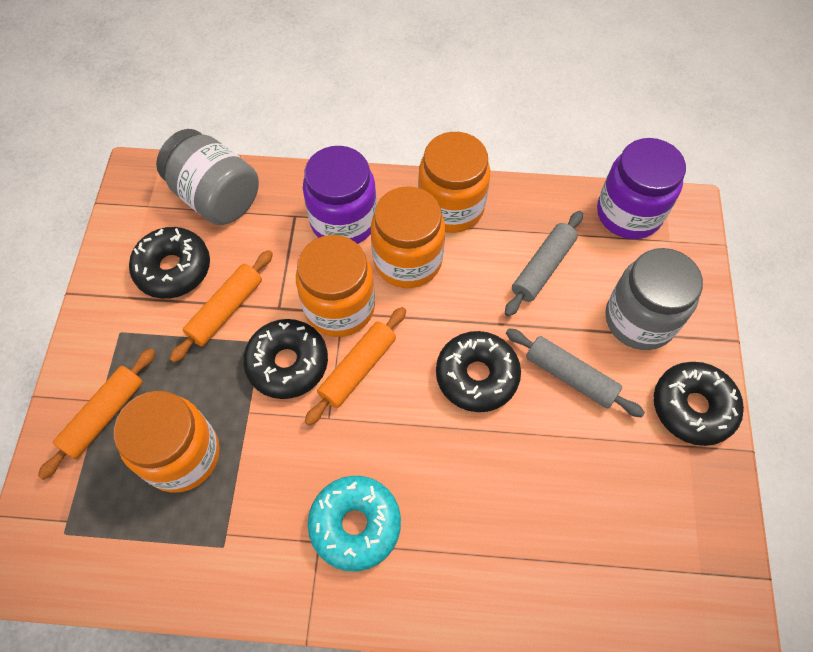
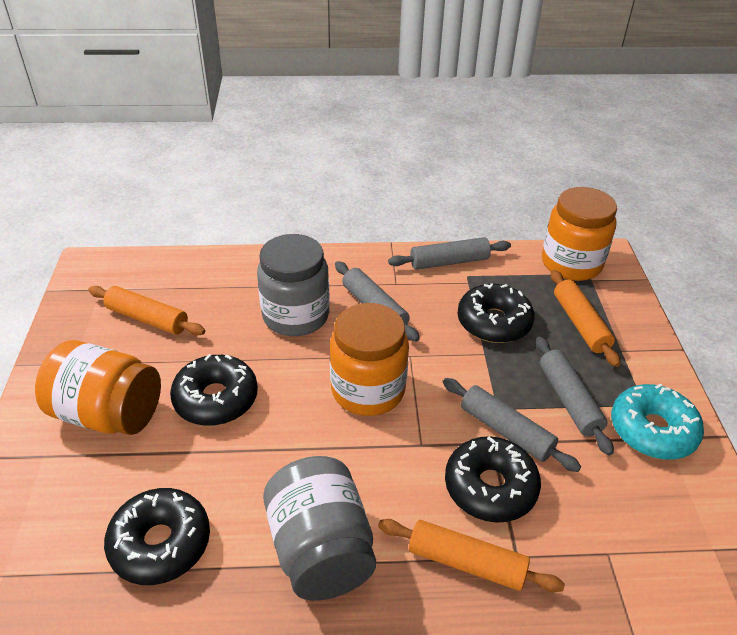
grey rolling pin: 2 -> 4
orange jar: 4 -> 3
purple jar: 2 -> 0

